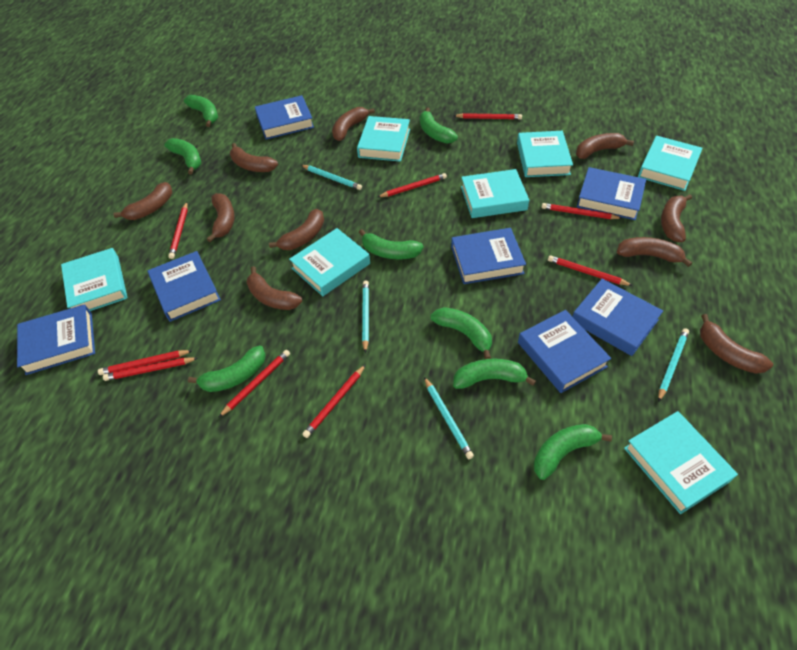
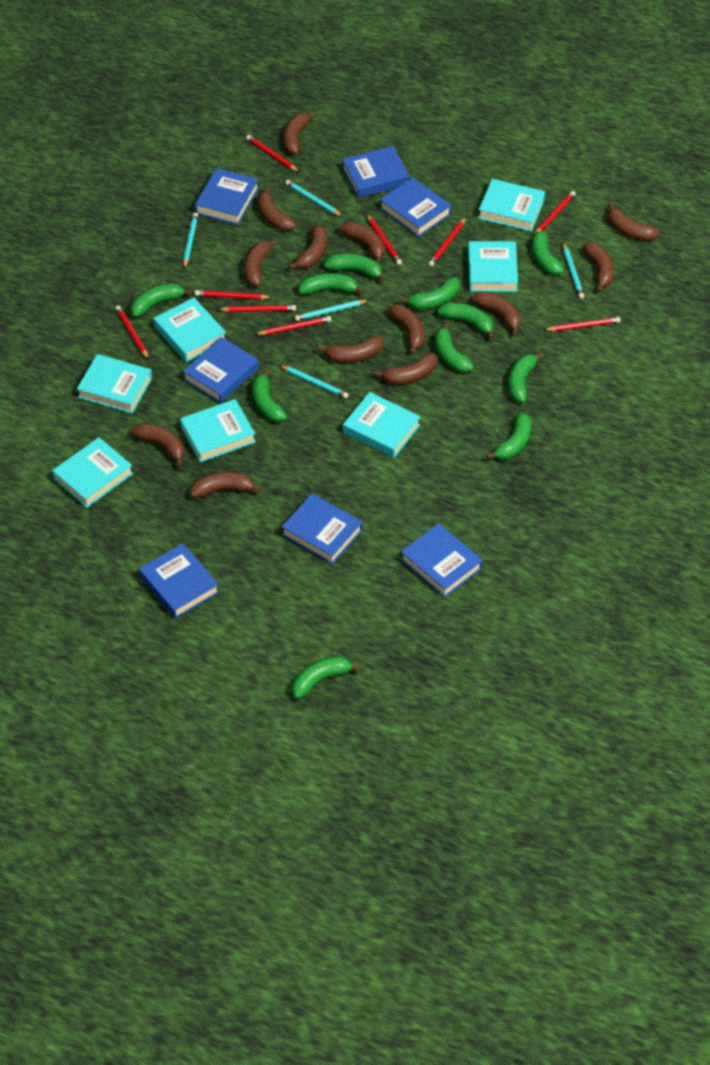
brown banana: 10 -> 13
green banana: 8 -> 11
turquoise pencil: 4 -> 5

